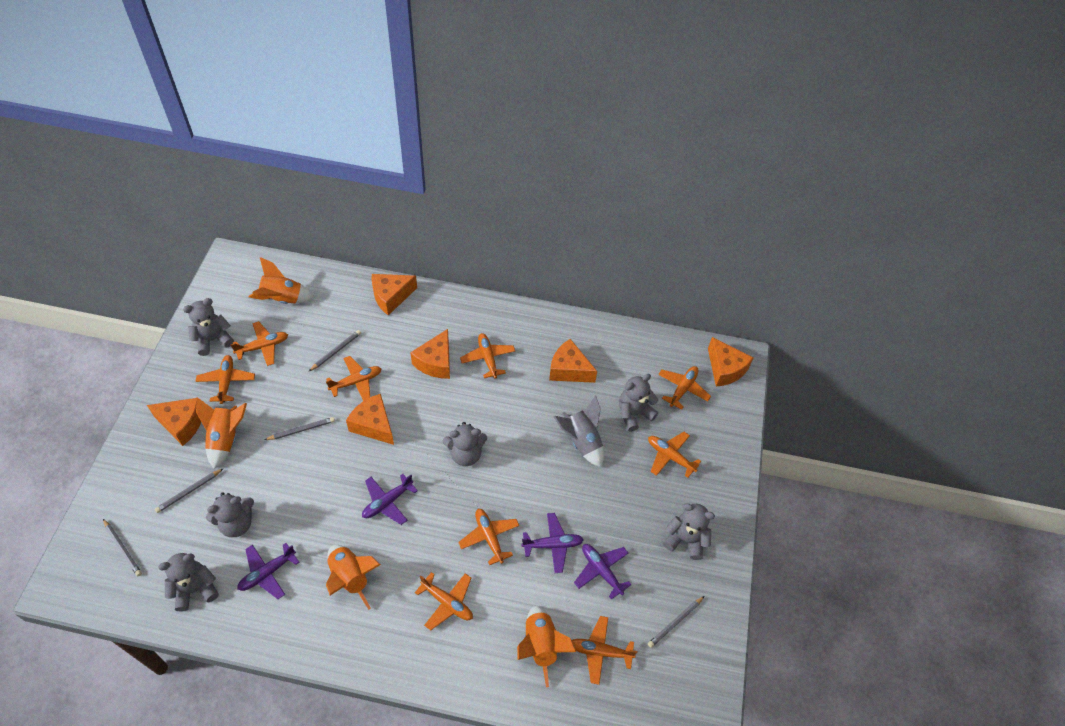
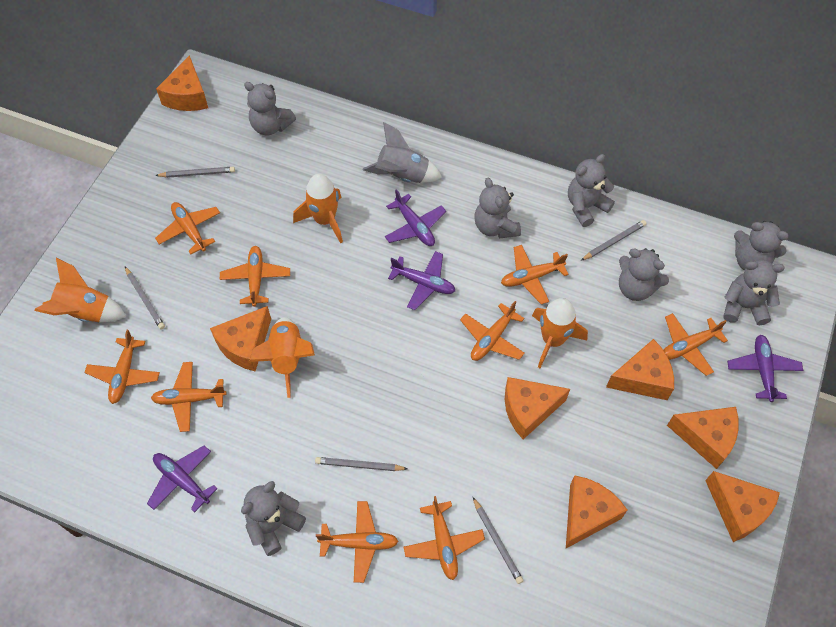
grey teddy bear: 6 -> 7
orange cheese: 6 -> 7

